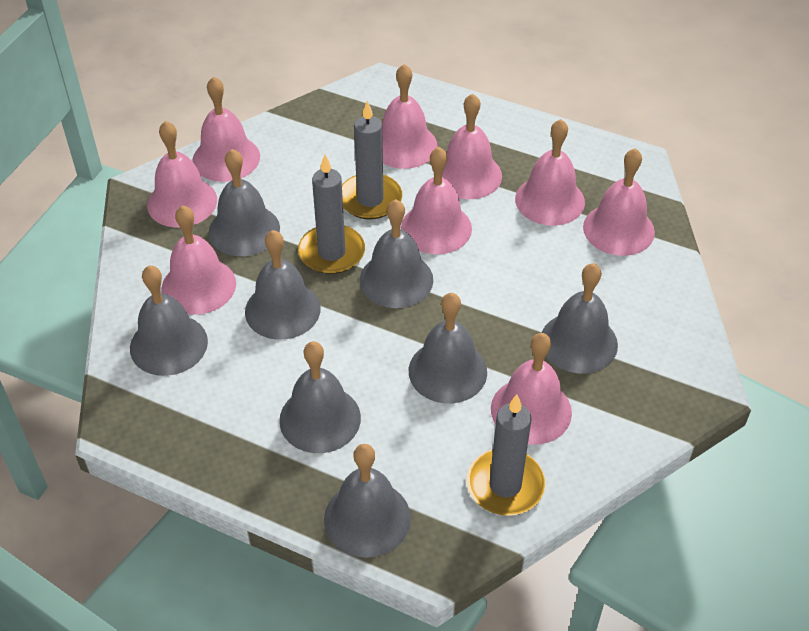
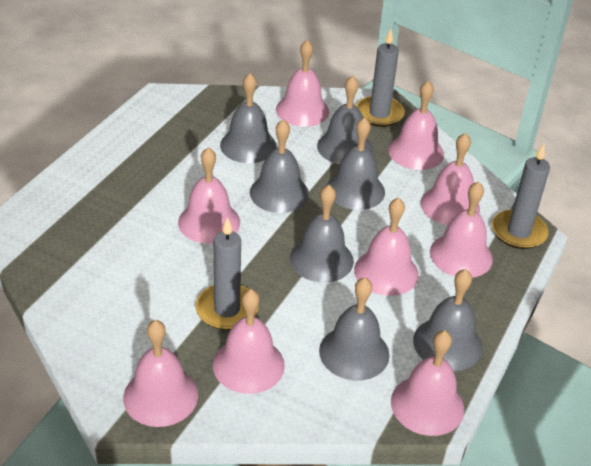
grey bell: 8 -> 7

